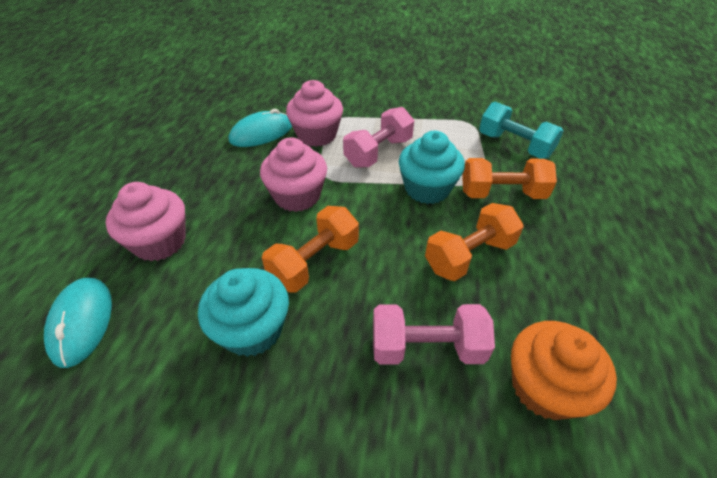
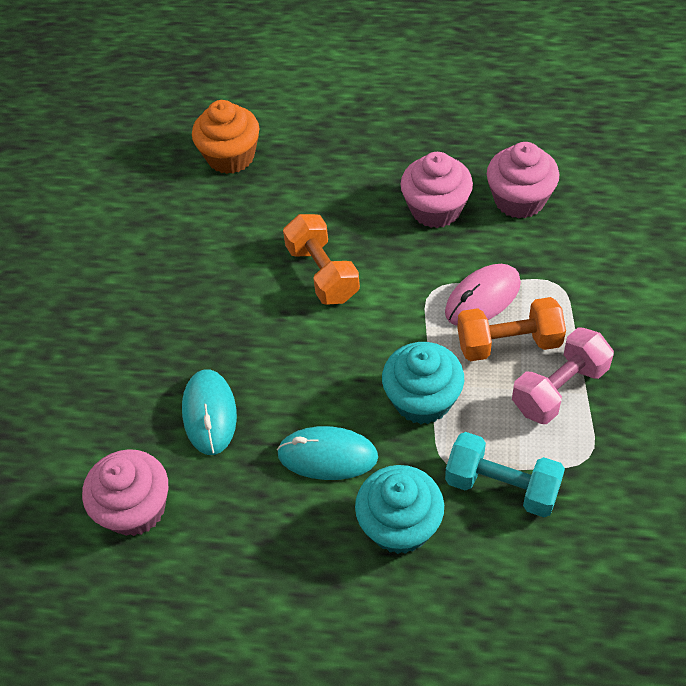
orange dumbbell: 3 -> 2
pink dumbbell: 2 -> 1
pink mouse: 0 -> 1

